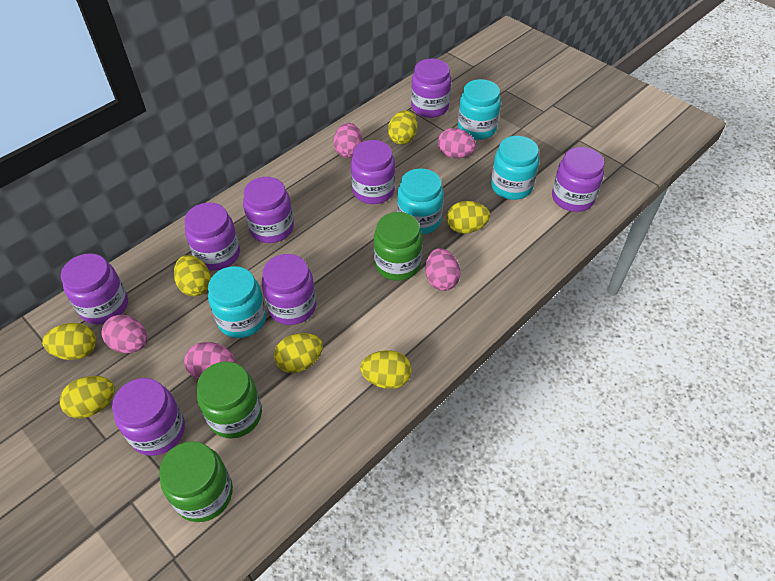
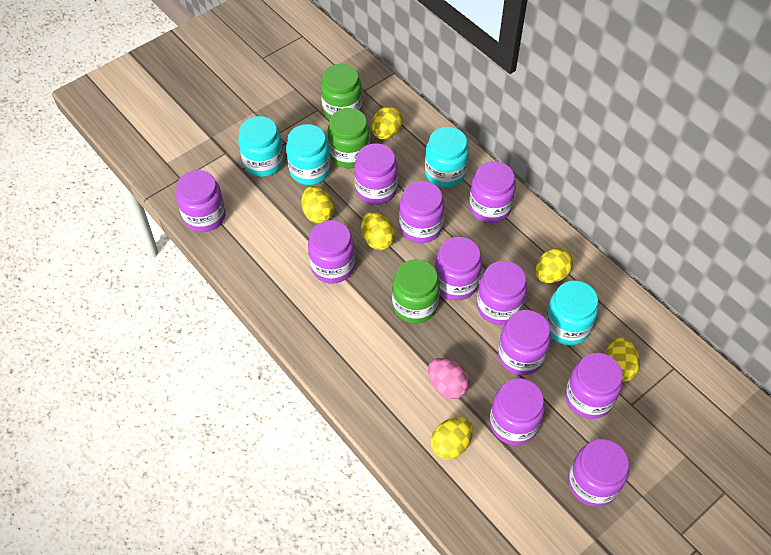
pink egg: 5 -> 1
purple jar: 8 -> 11
yellow egg: 7 -> 6

